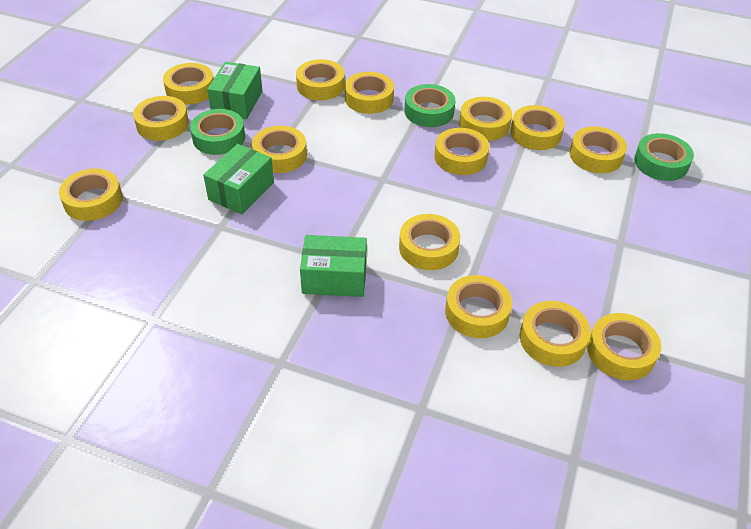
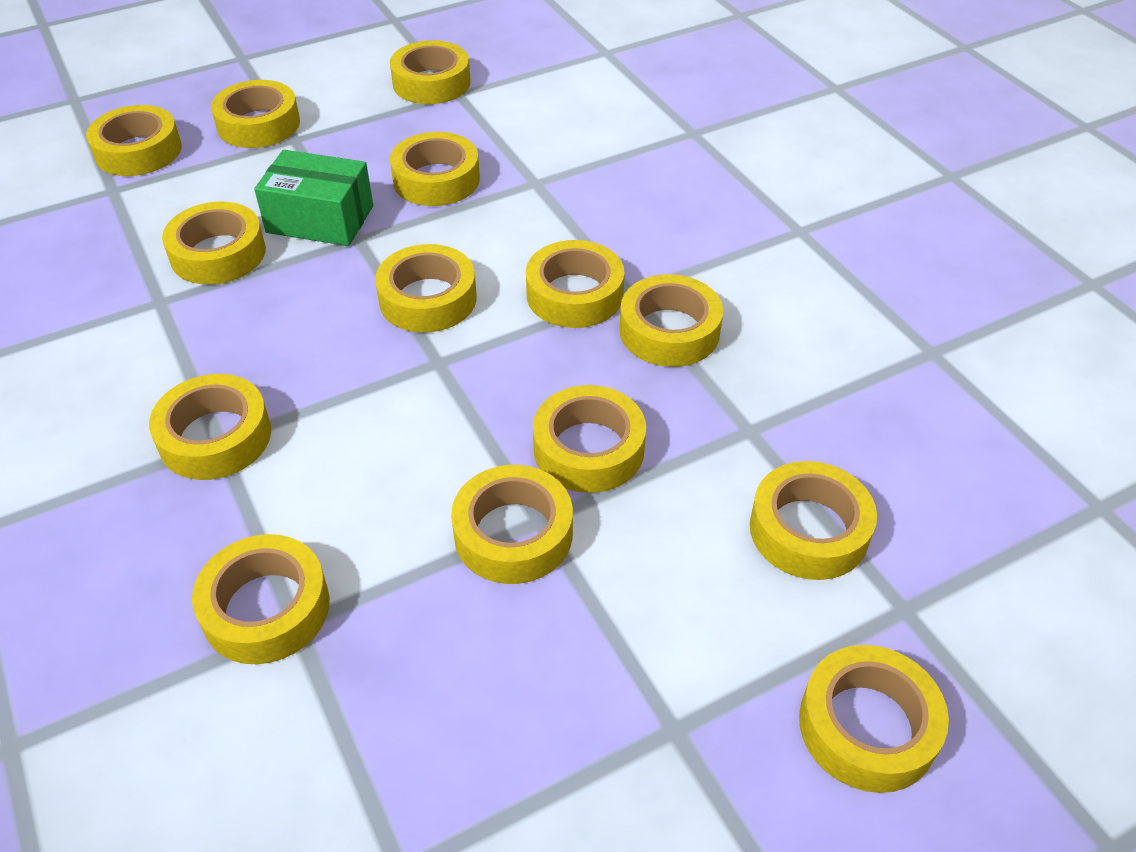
green box: 3 -> 1
green tape: 3 -> 0

